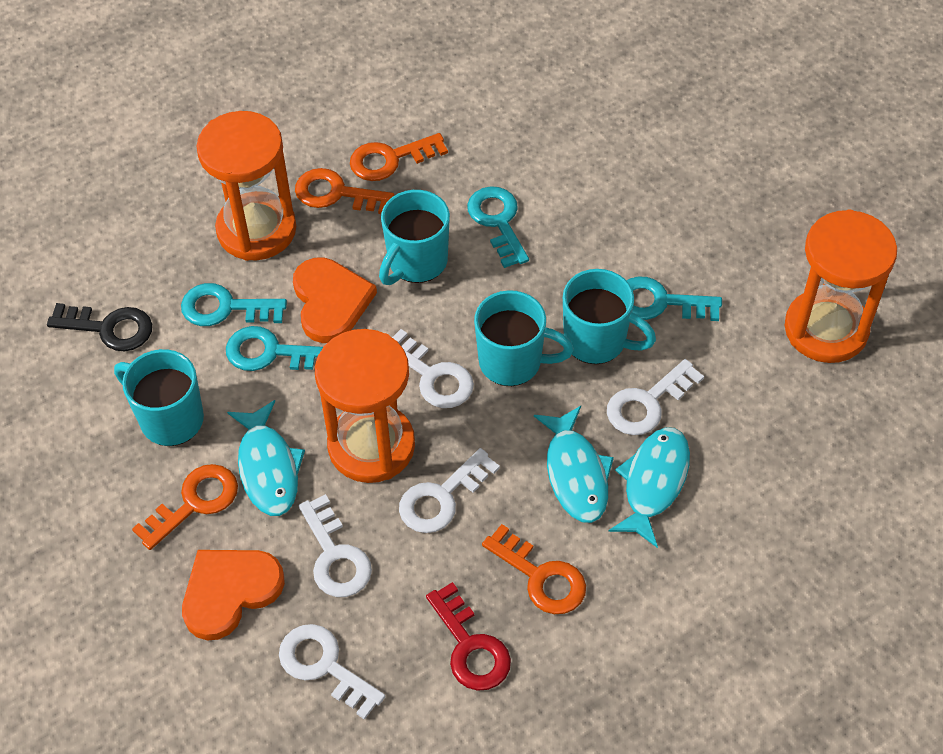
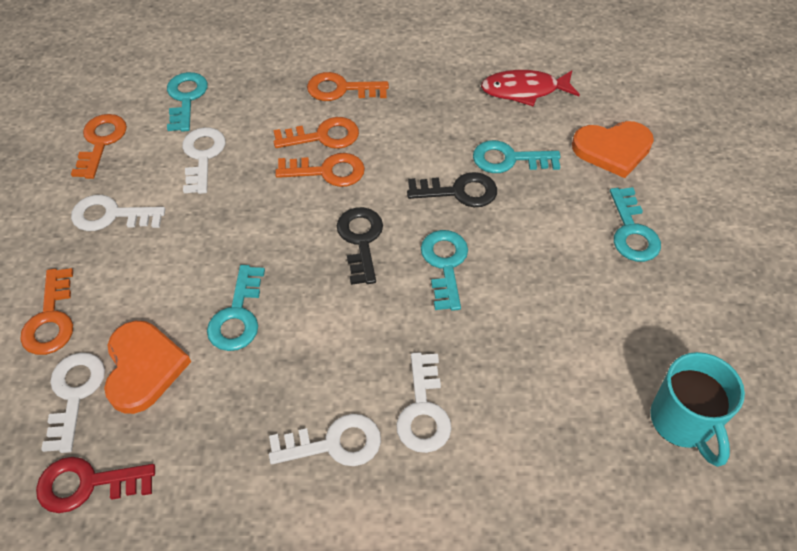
black key: 1 -> 2
orange hourglass: 3 -> 0
orange key: 4 -> 5
red fish: 0 -> 1
turquoise fish: 3 -> 0
turquoise key: 4 -> 5
turquoise mug: 4 -> 1

